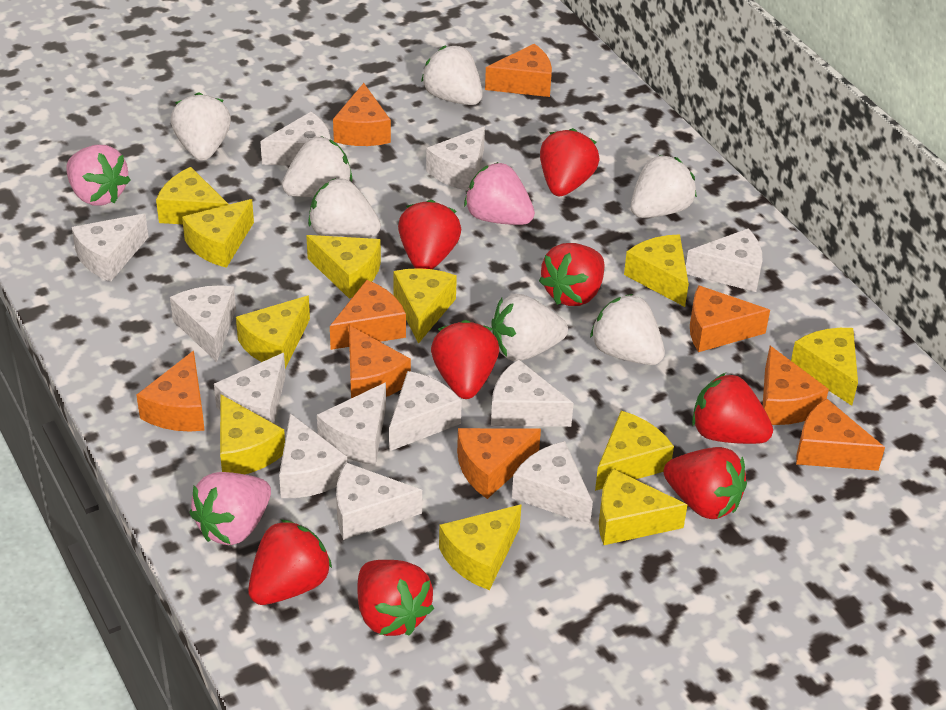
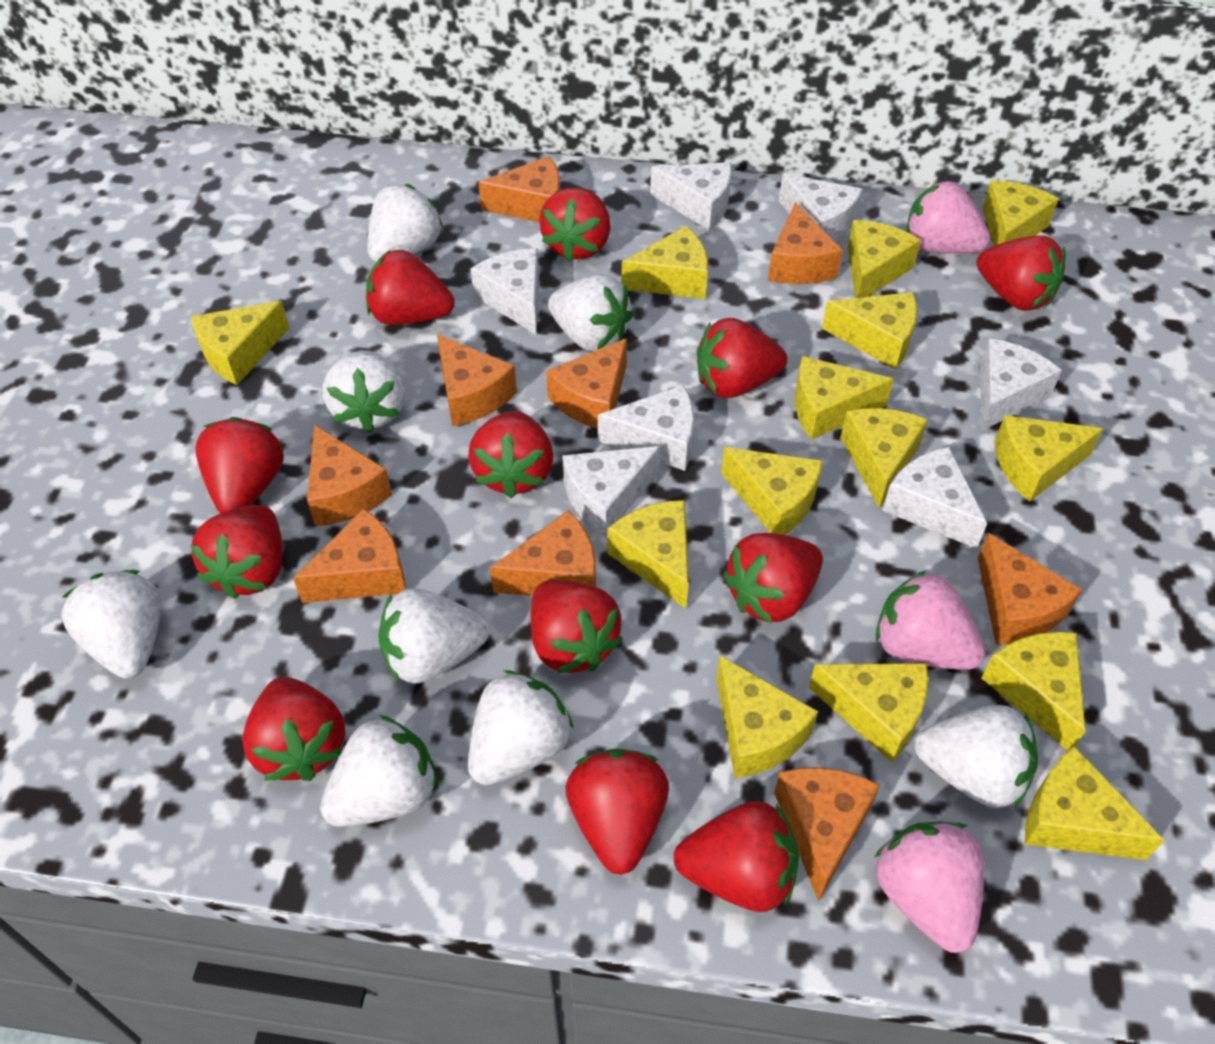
red strawberry: 8 -> 12
white cheese: 12 -> 7
white strawberry: 7 -> 8
yellow cheese: 11 -> 14

